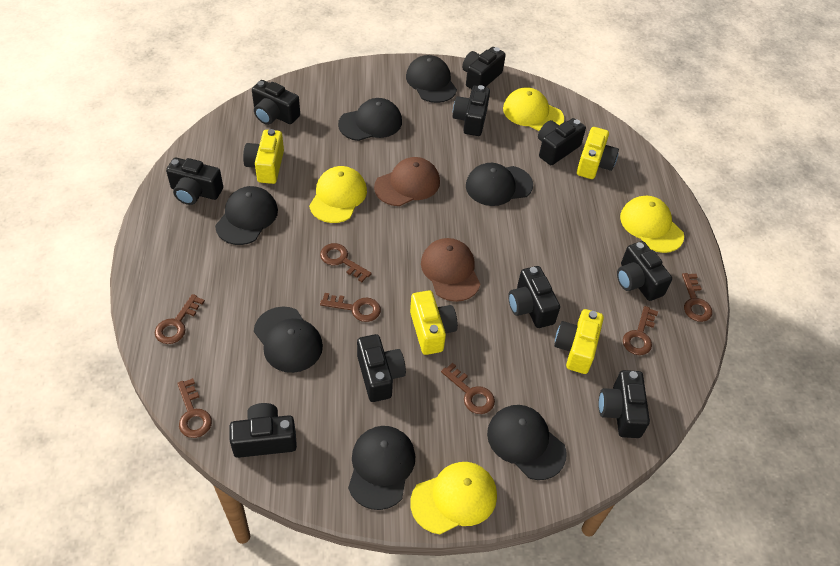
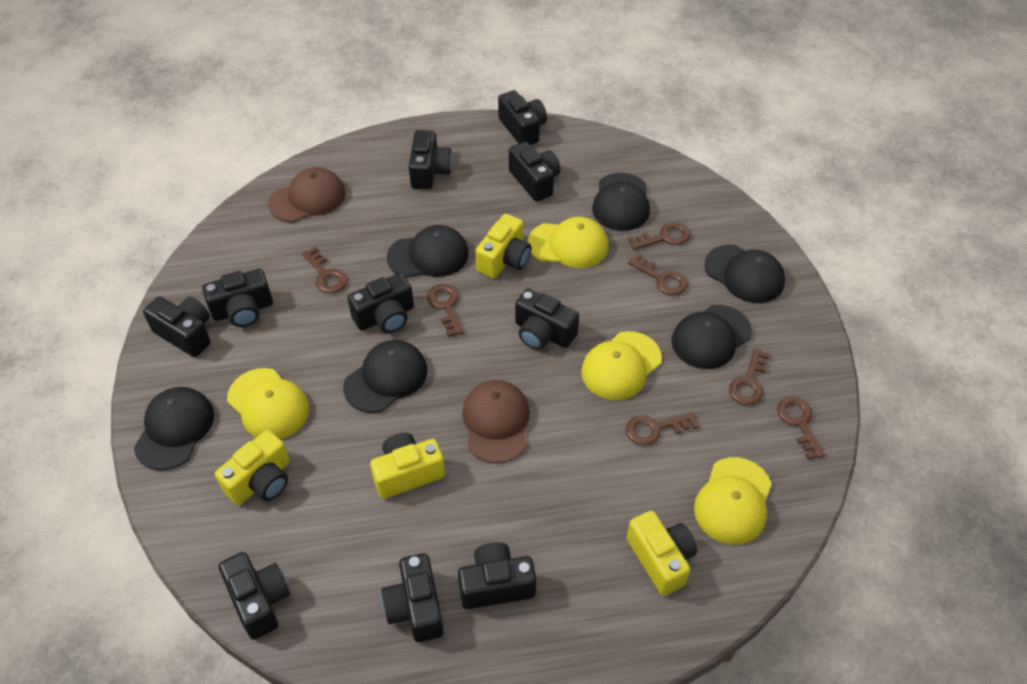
black cap: 7 -> 6

